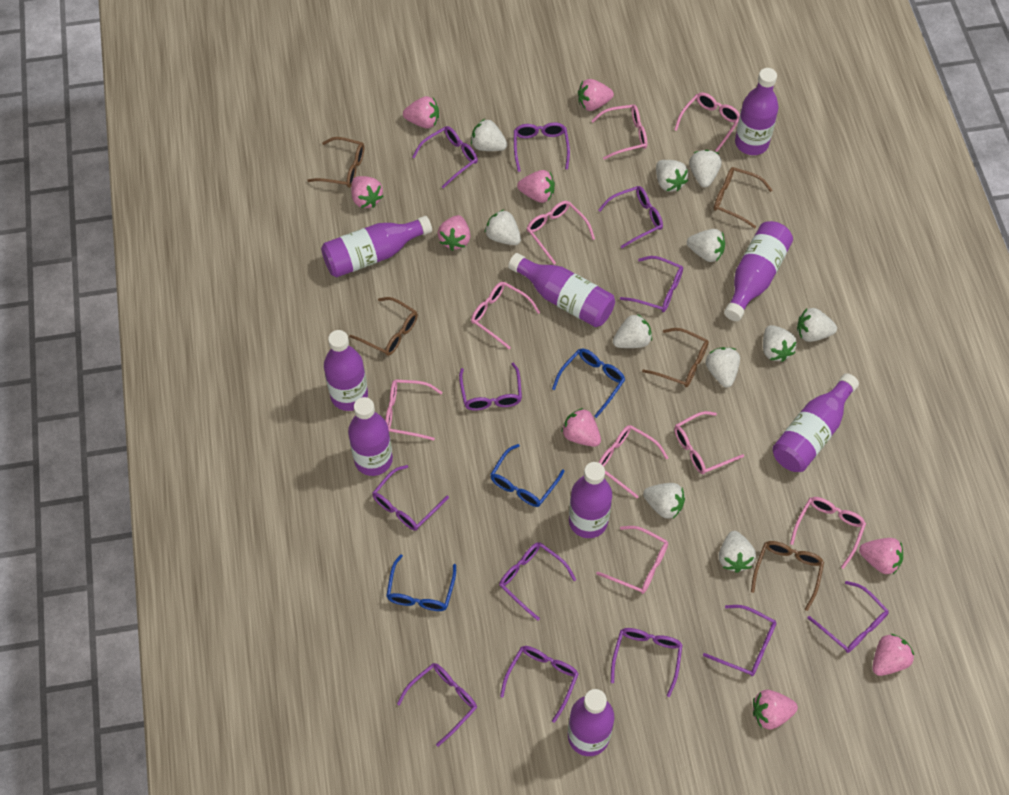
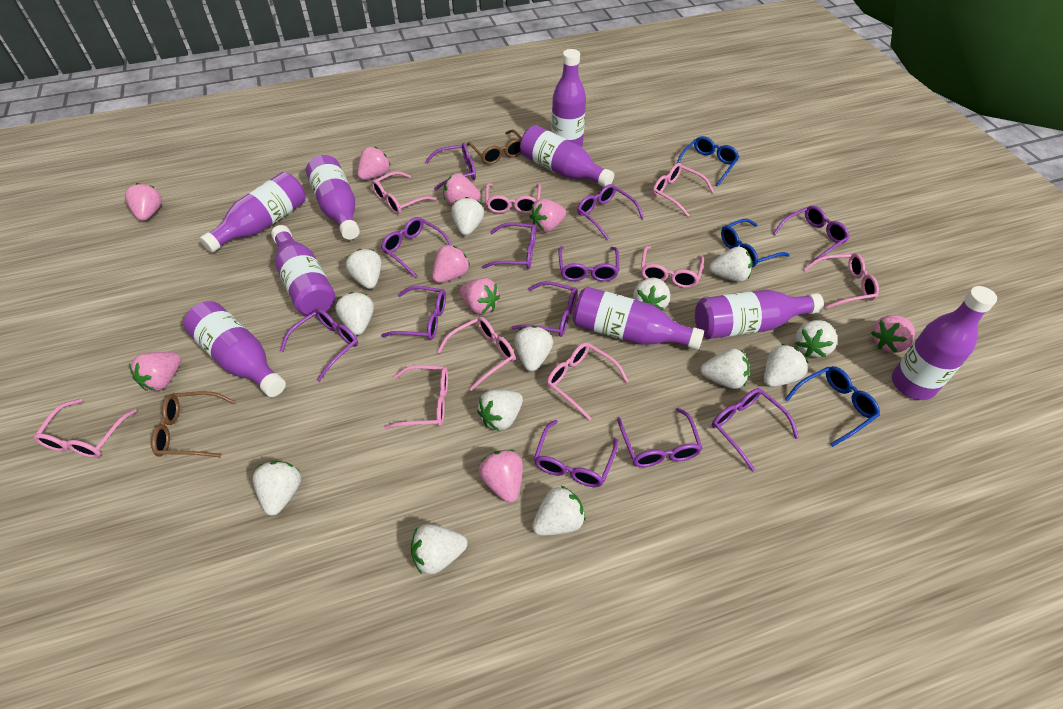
brown glasses: 5 -> 2
white strawberry: 11 -> 13

